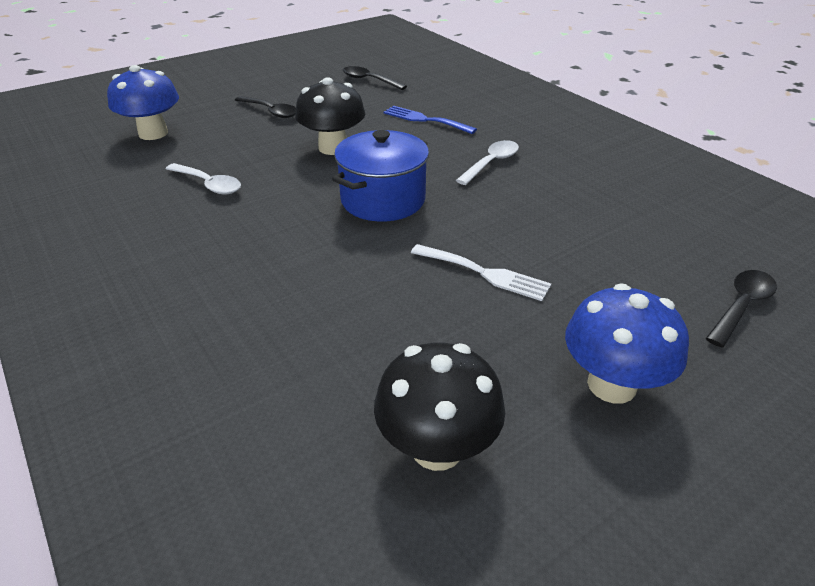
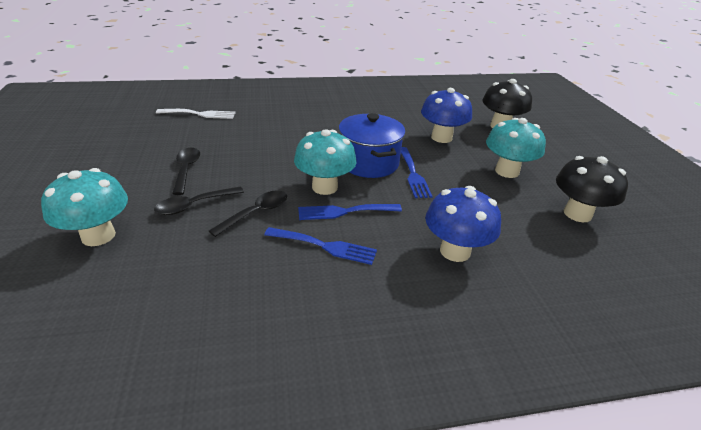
blue fork: 1 -> 3
turquoise mushroom: 0 -> 3
white spoon: 2 -> 0

